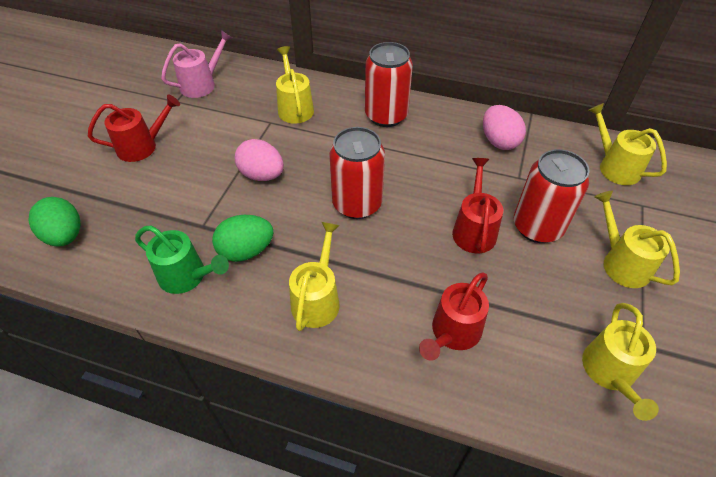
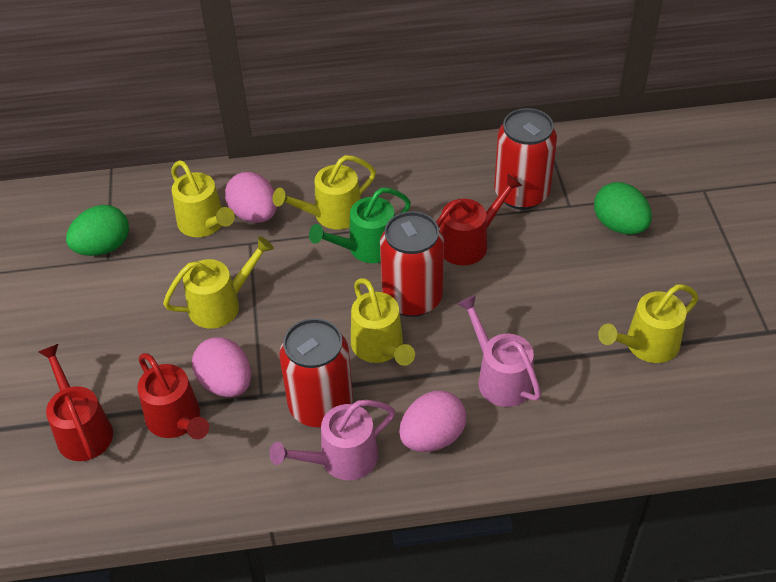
pink egg: 2 -> 3
pink watering can: 1 -> 2

